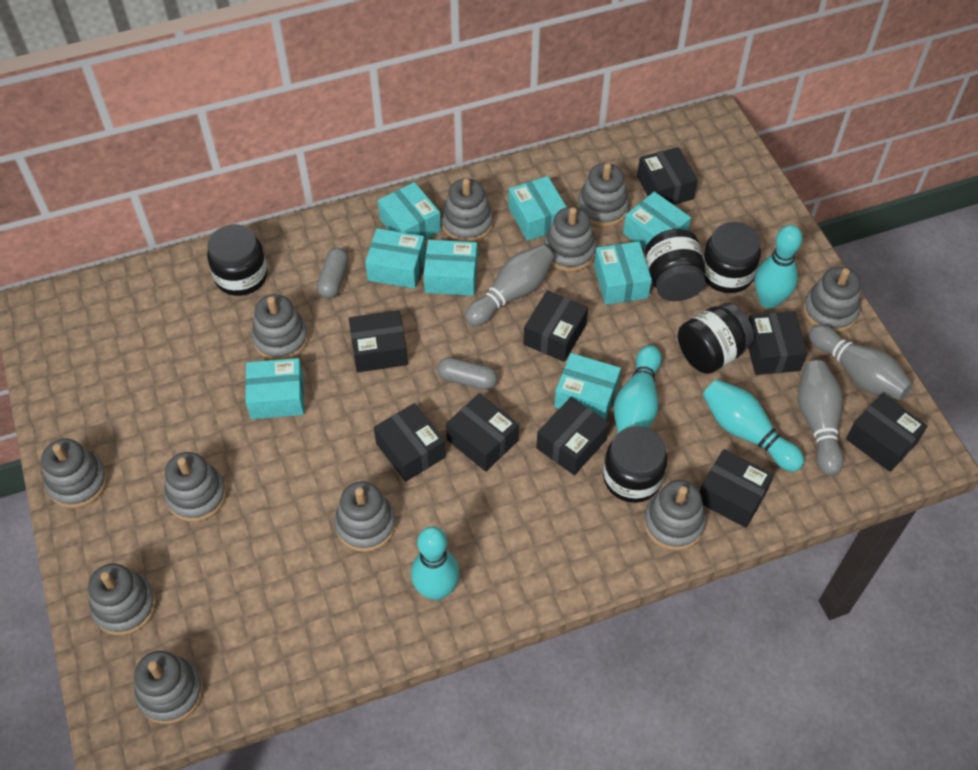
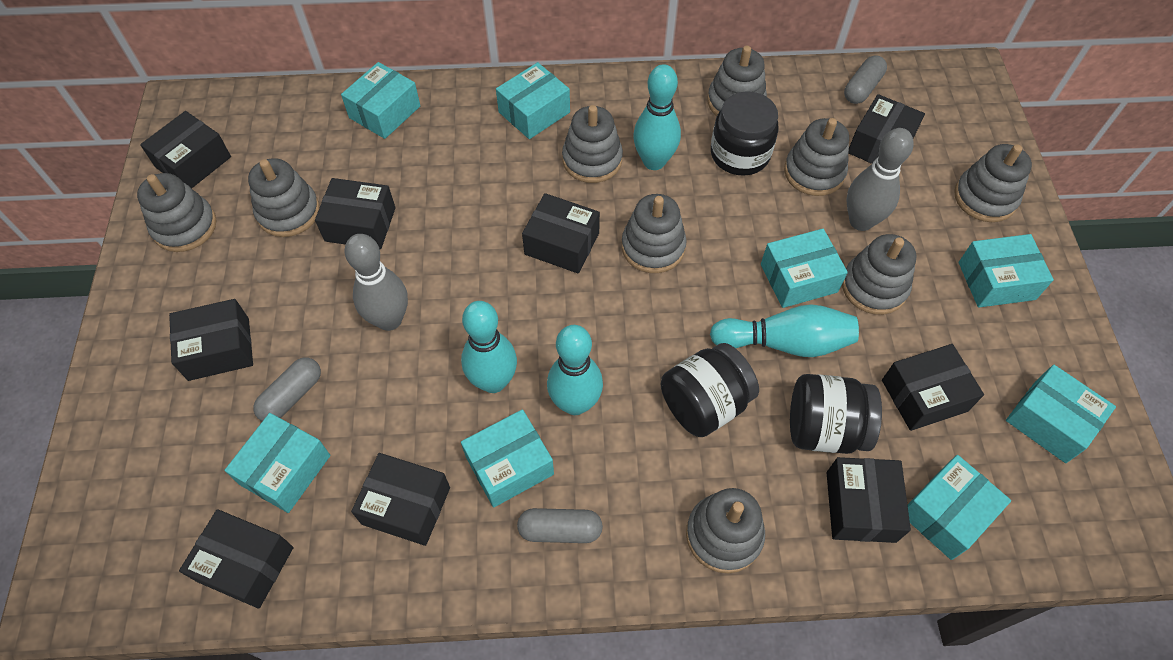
black jar: 5 -> 3
grey bowling pin: 3 -> 2
grey capsule: 2 -> 3
grey stacking toy: 11 -> 9

